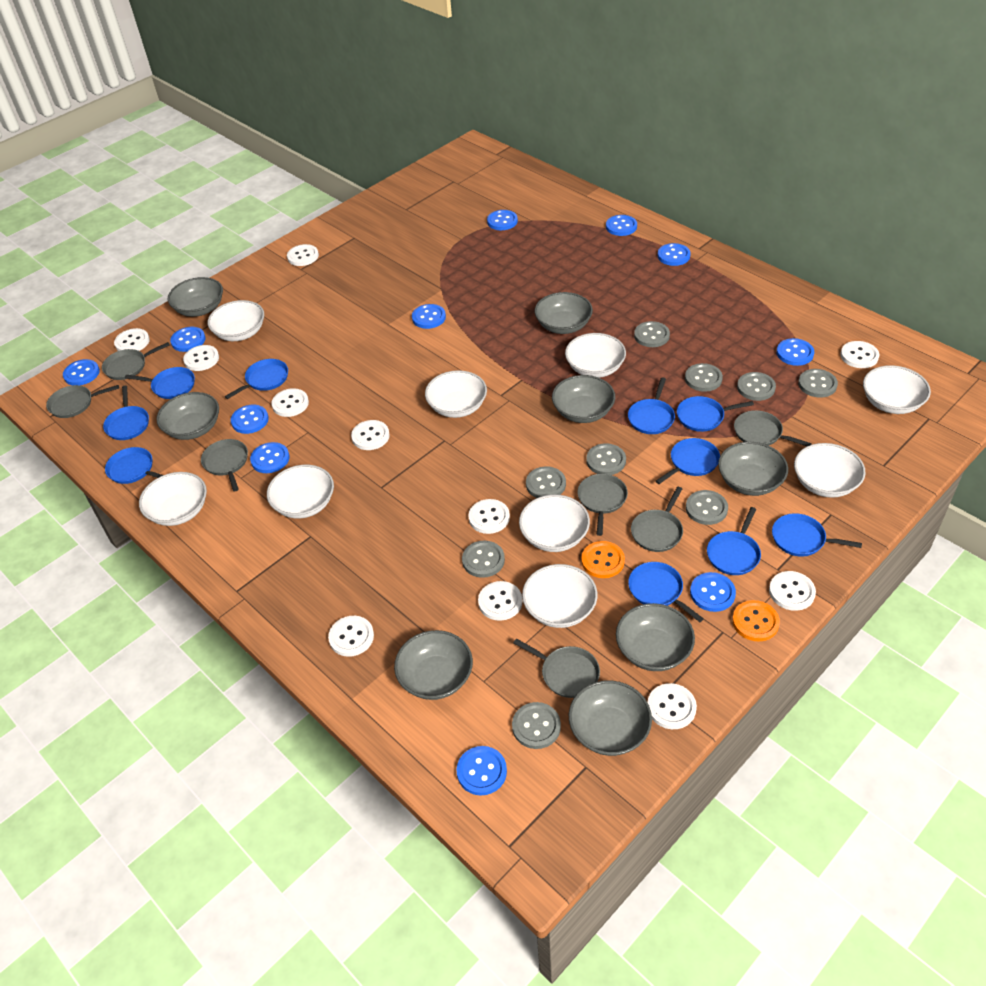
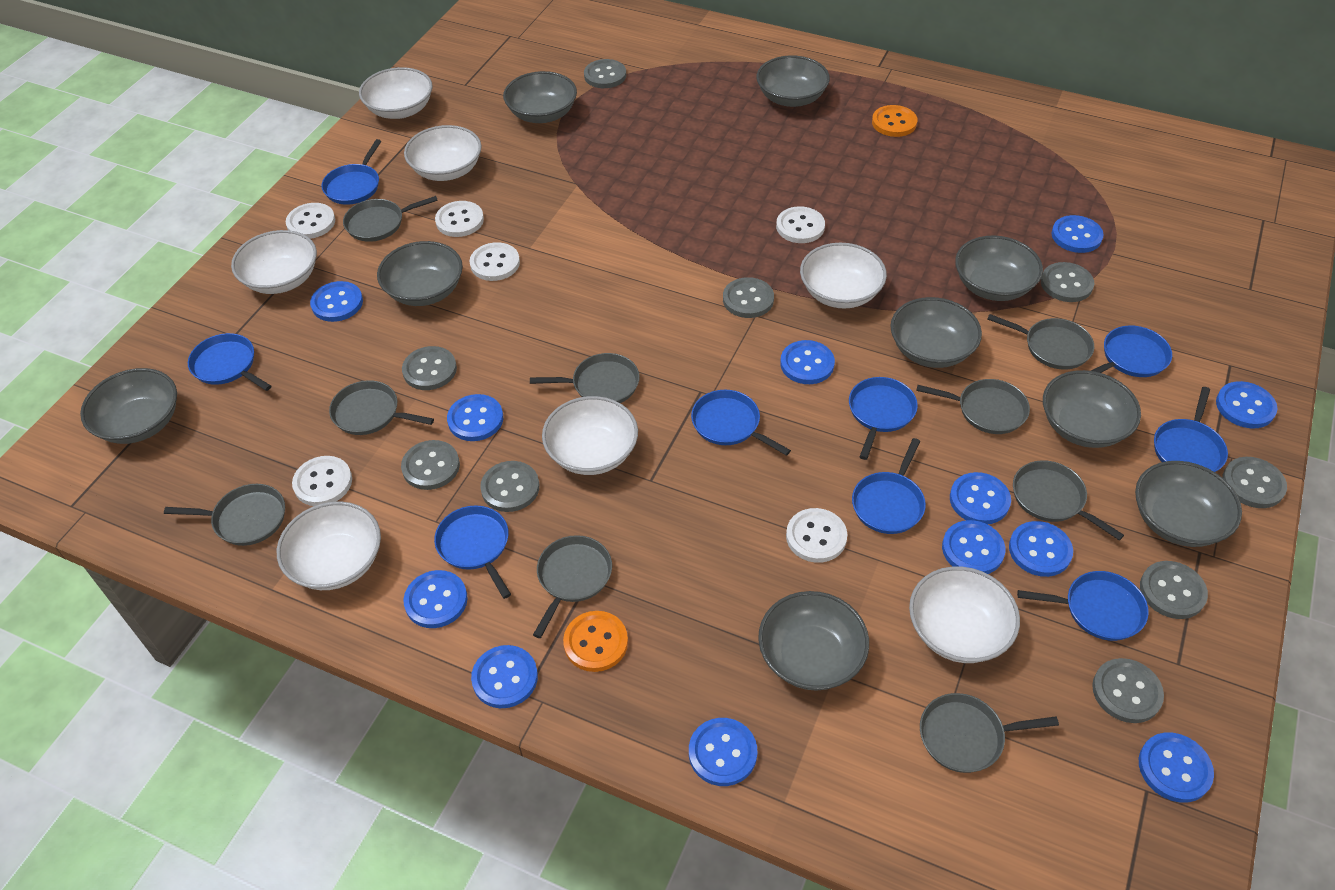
blue button: 11 -> 12
blue pan: 10 -> 9
grey bowl: 8 -> 9
grey pan: 7 -> 9
white bowl: 9 -> 7
white button: 11 -> 6

